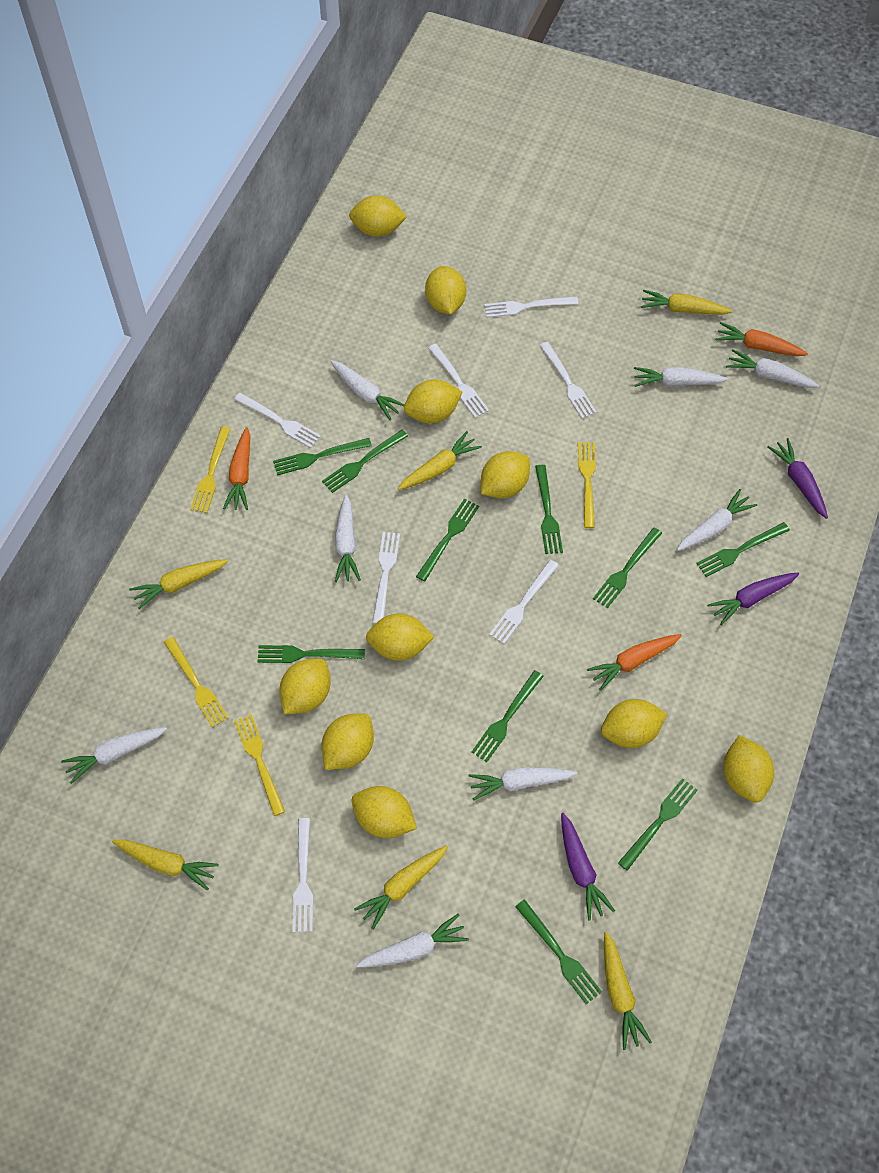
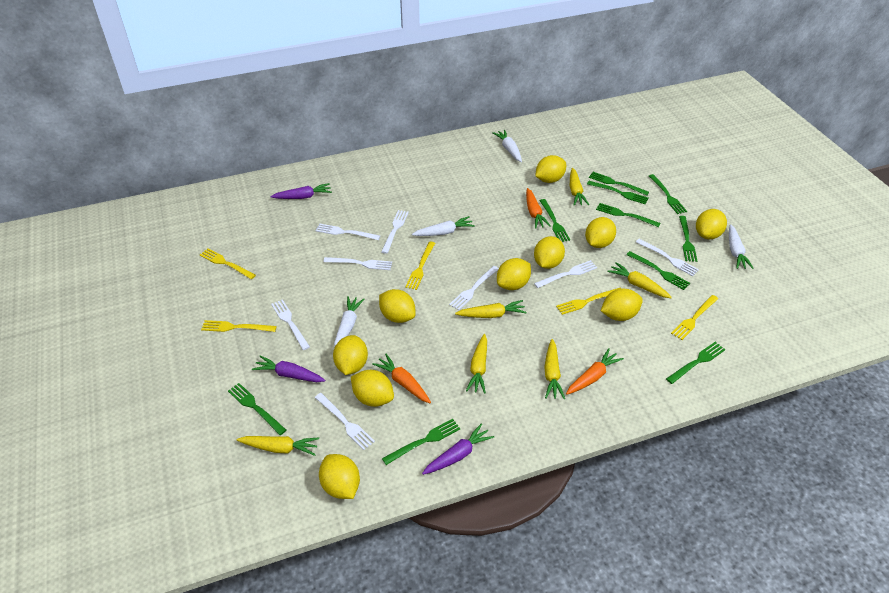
white carrot: 8 -> 4
white fork: 7 -> 8
yellow fork: 4 -> 5

